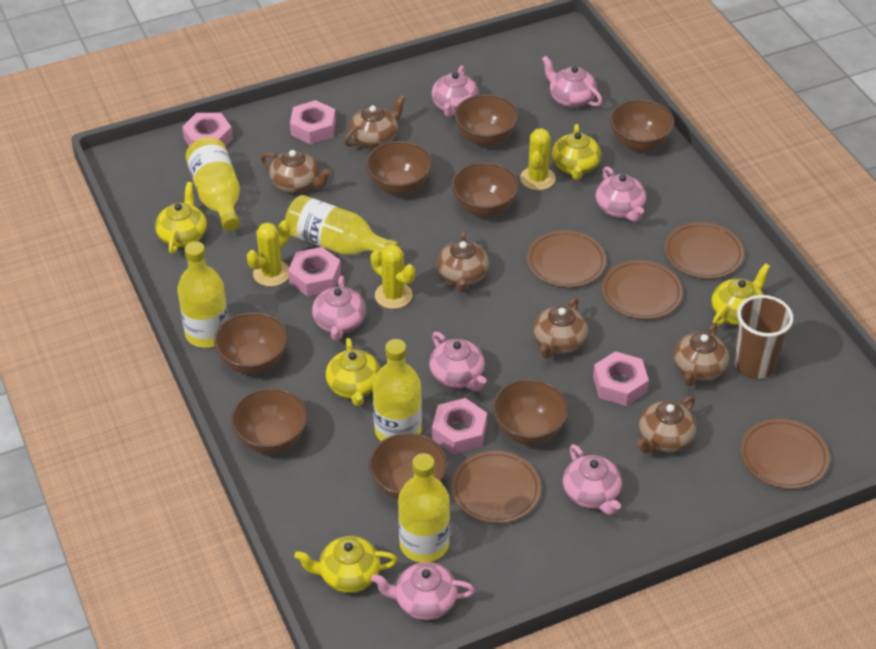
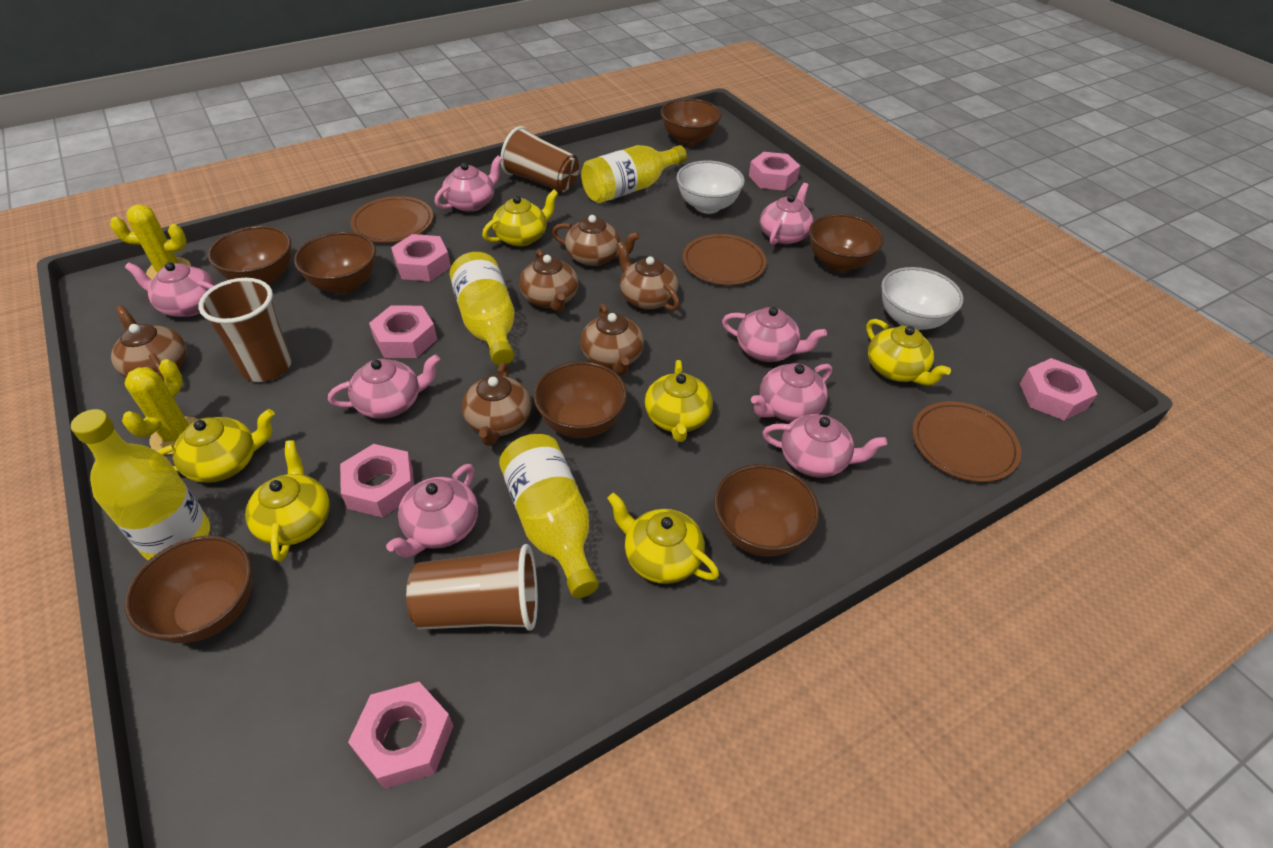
brown bowl: 8 -> 7
brown cup: 1 -> 3
brown plate: 5 -> 3
pink nut: 5 -> 6
pink teapot: 7 -> 8
white bowl: 0 -> 2
yellow bottle: 5 -> 4
yellow cactus: 3 -> 2
yellow teapot: 5 -> 6

